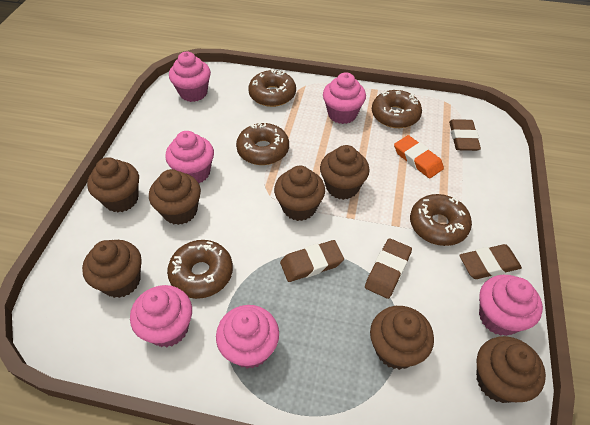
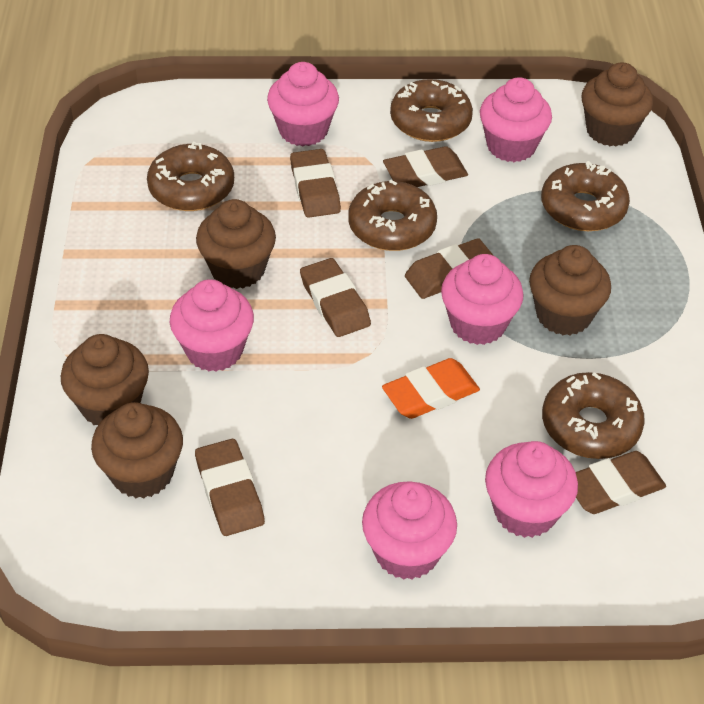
brown cupcake: 7 -> 5
brown eraser: 4 -> 6

